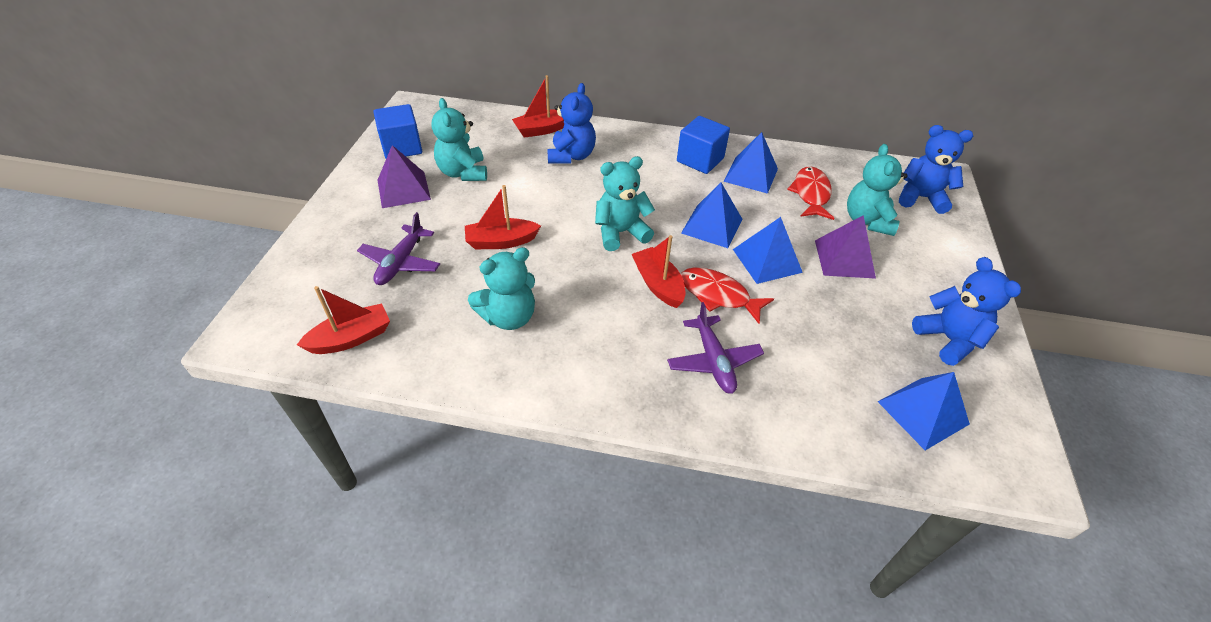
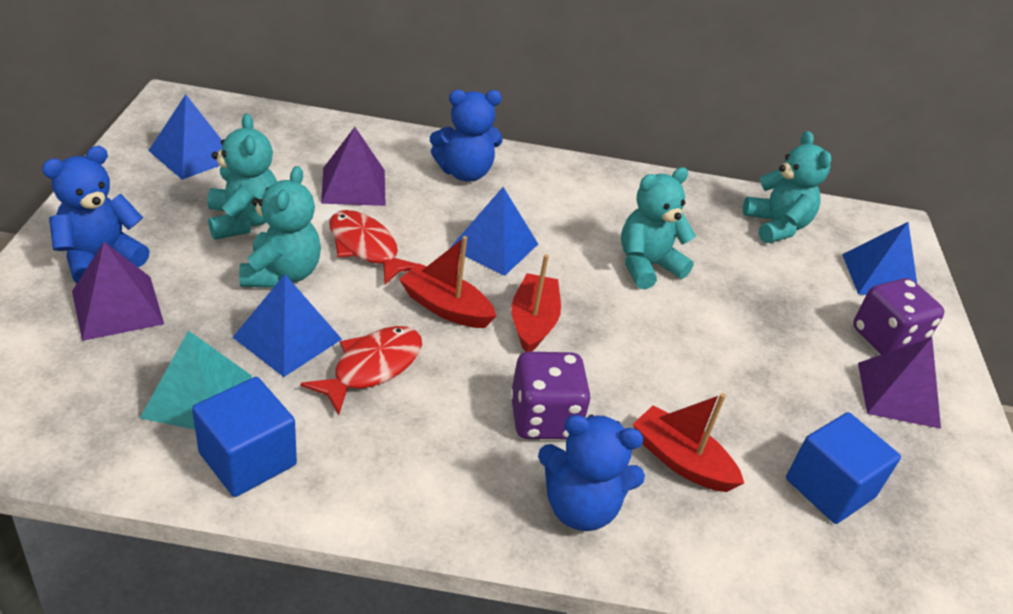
purple dice: 0 -> 2
purple plane: 2 -> 0
purple pyramid: 2 -> 3
red boat: 4 -> 3
turquoise pyramid: 0 -> 1

